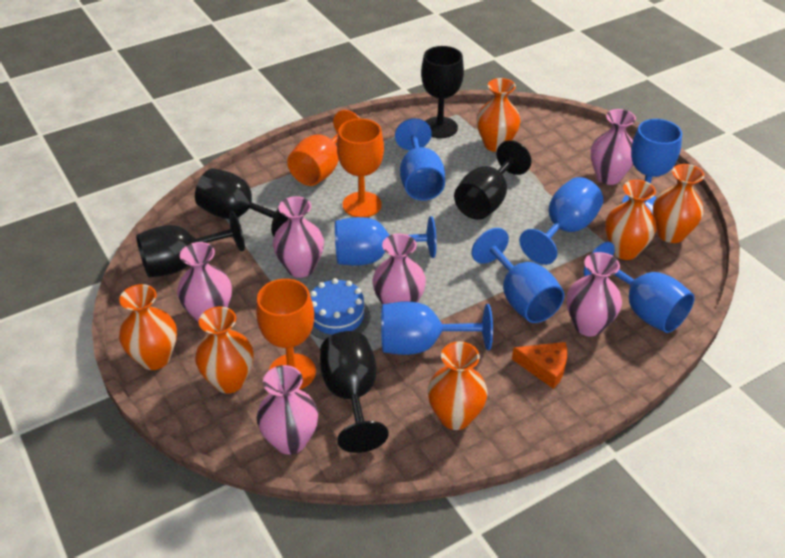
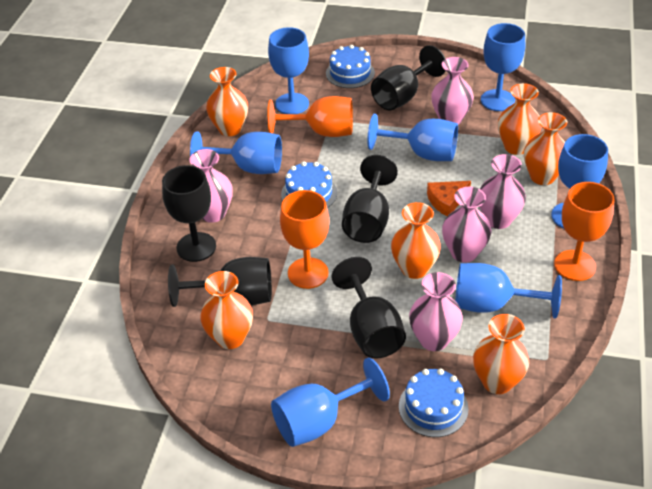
blue cake: 1 -> 3
pink vase: 6 -> 5

